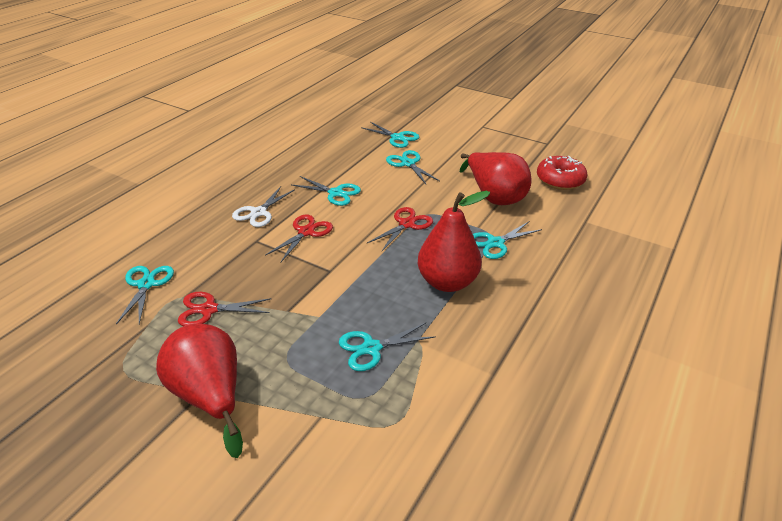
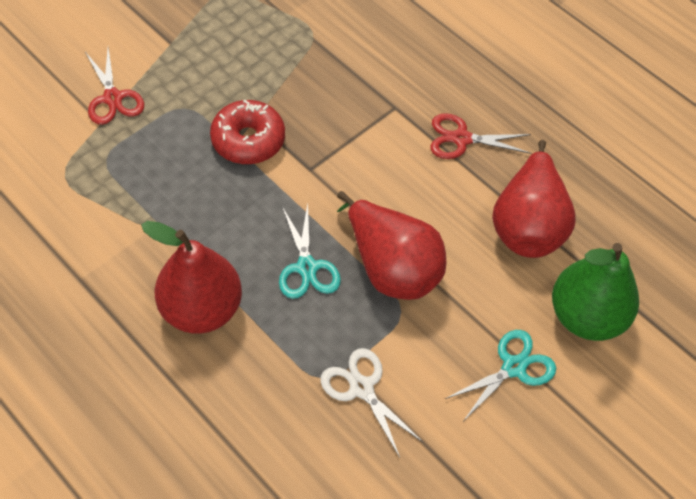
green pear: 0 -> 1
red scissors: 3 -> 2
turquoise scissors: 6 -> 2

